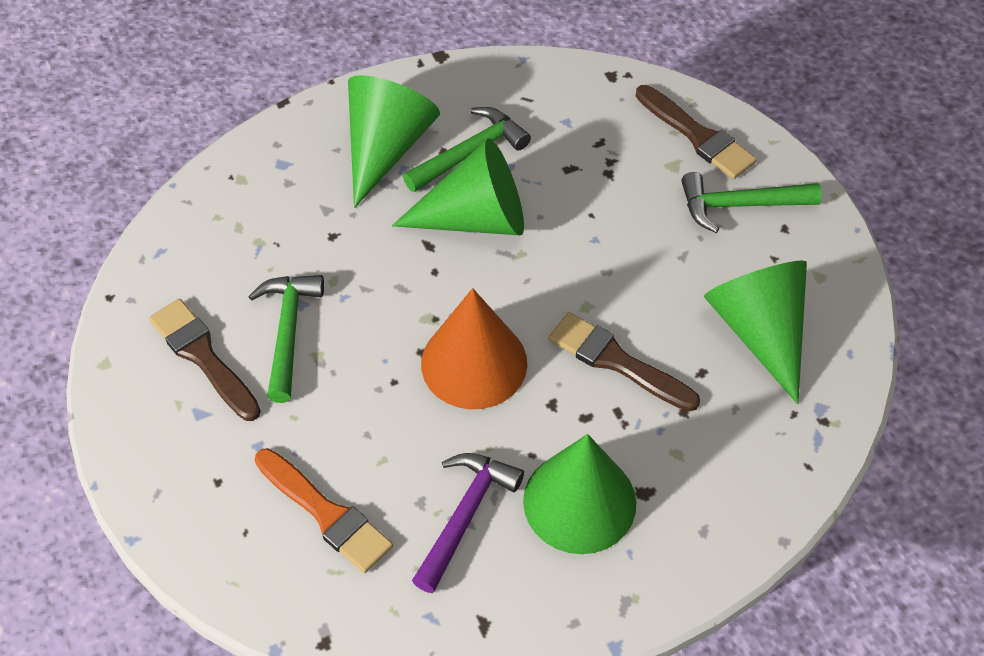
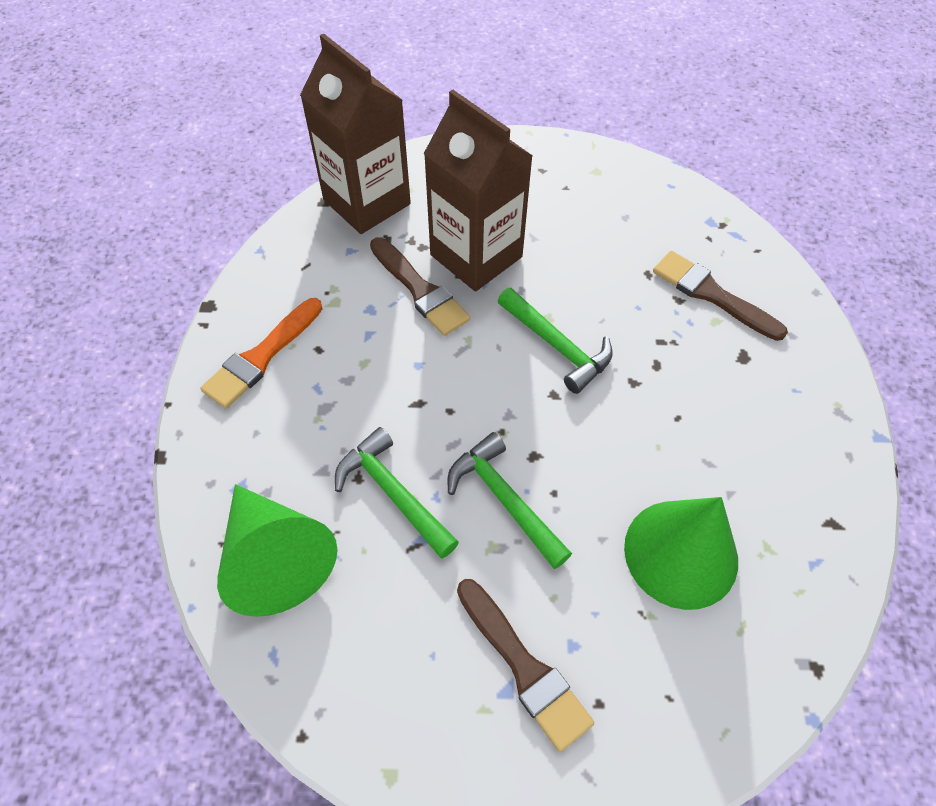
brown carton: 0 -> 2
green cone: 4 -> 2
orange cone: 1 -> 0
purple hammer: 1 -> 0

